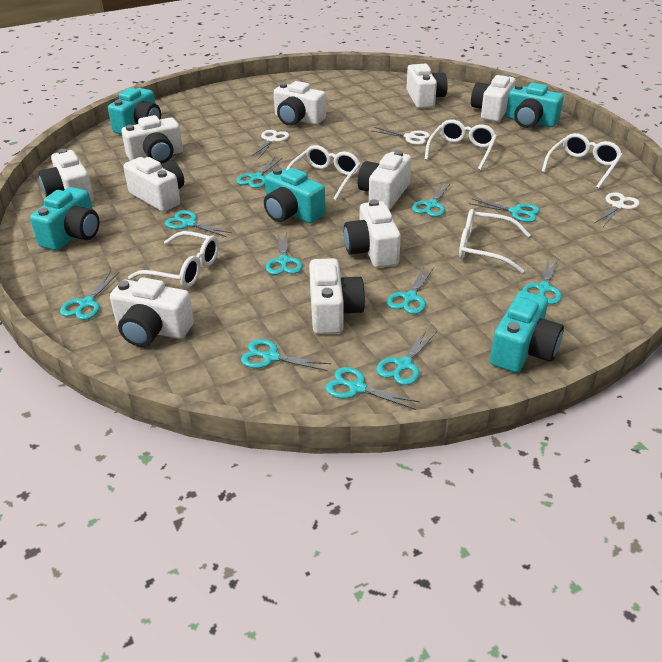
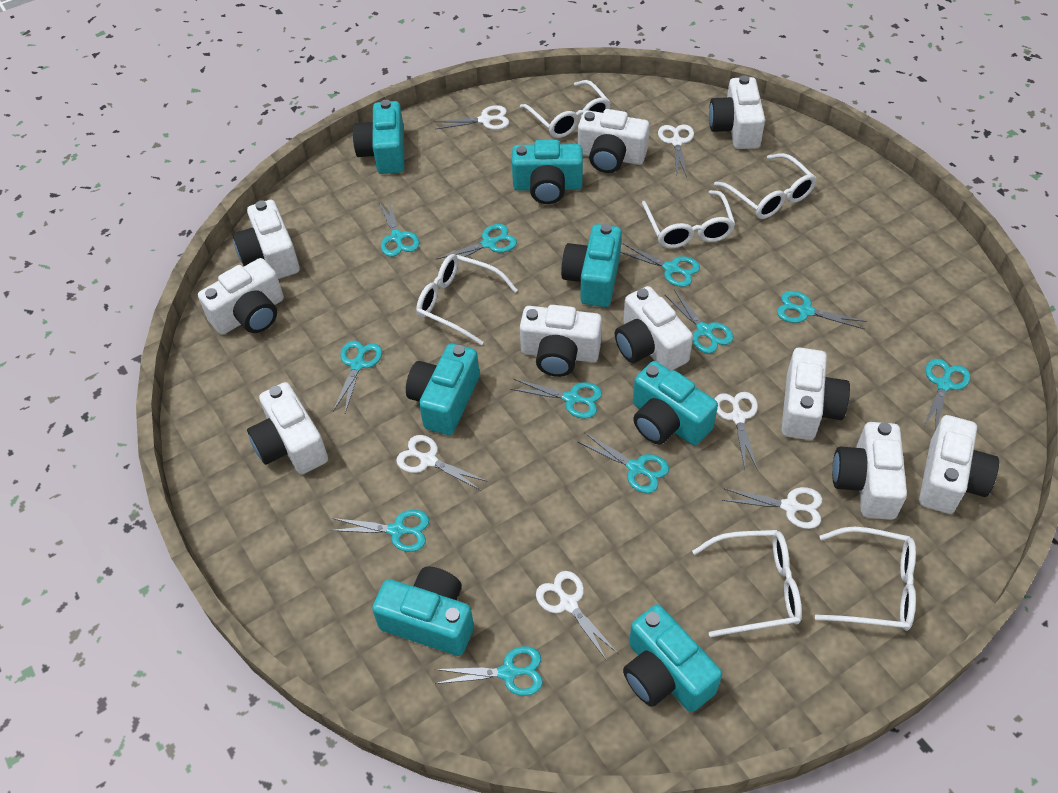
turquoise camera: 5 -> 7
white glasses: 5 -> 6
white scissors: 3 -> 6

